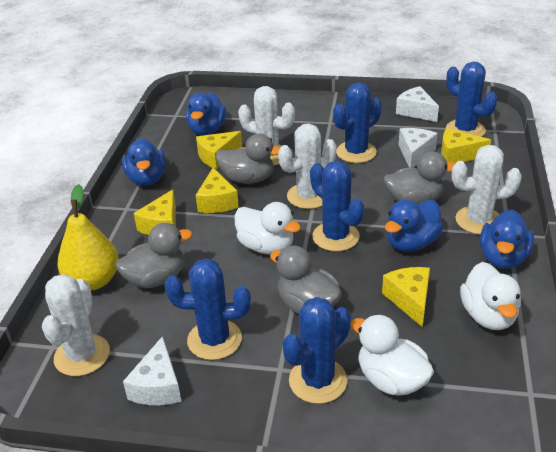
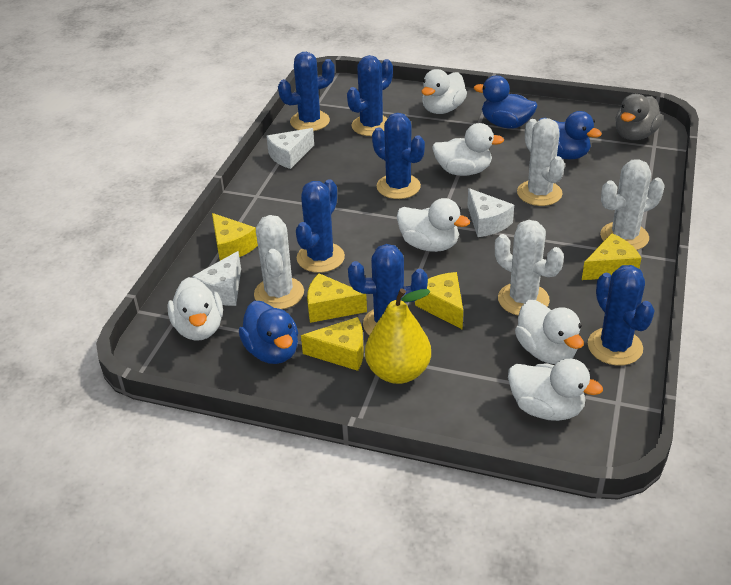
blue cactus: 5 -> 6
blue duck: 4 -> 3
grey duck: 4 -> 1
white duck: 3 -> 6

